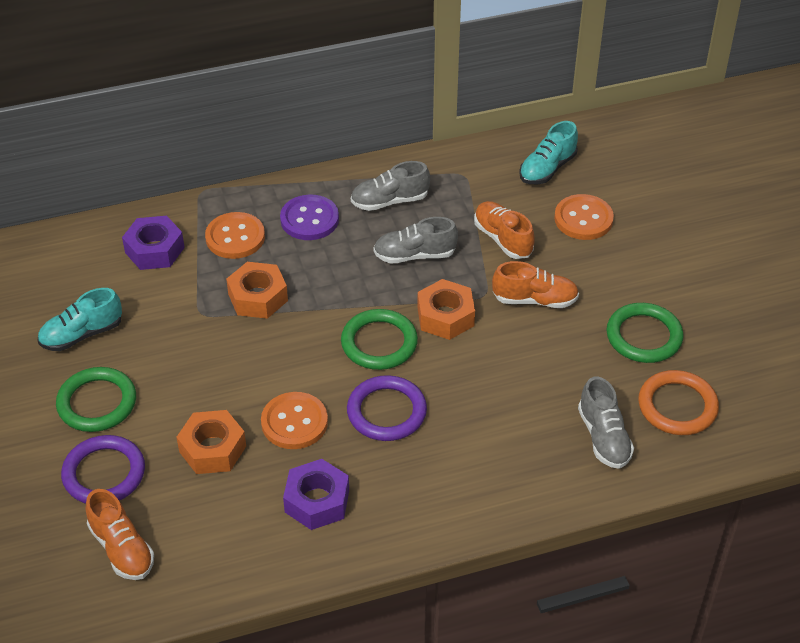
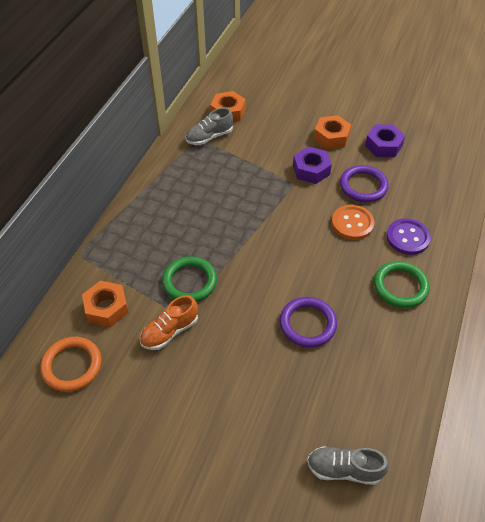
green ring: 3 -> 2
grey shoe: 3 -> 2
orange button: 3 -> 1
orange shoe: 3 -> 1
turquoise shoe: 2 -> 0

